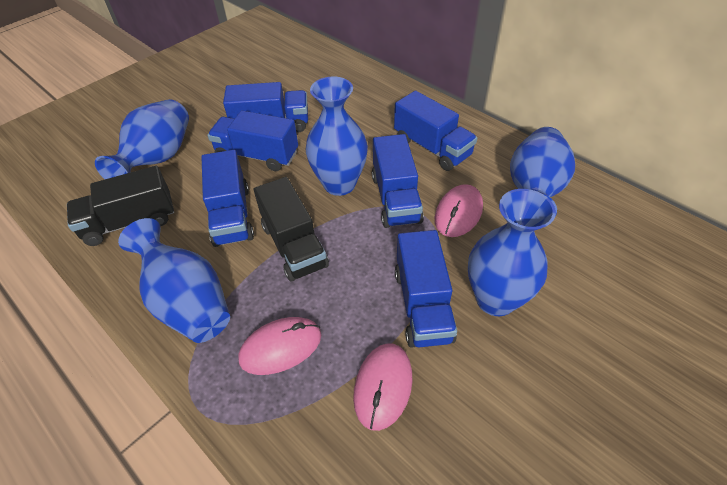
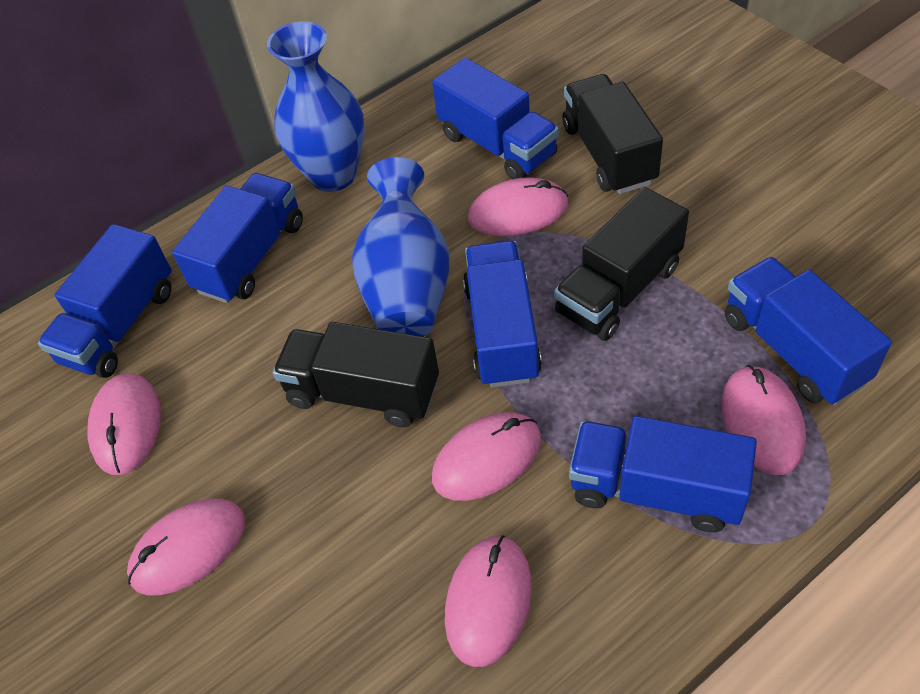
black truck: 2 -> 3
blue vase: 5 -> 2
pink mouse: 3 -> 6

